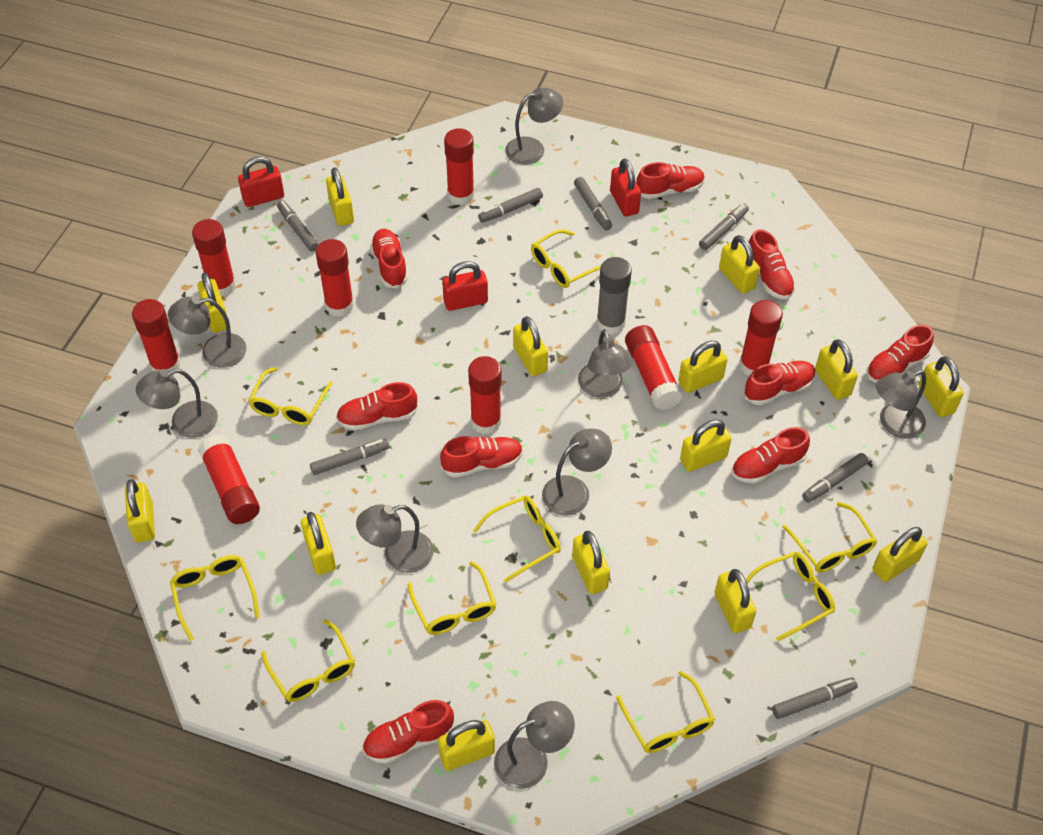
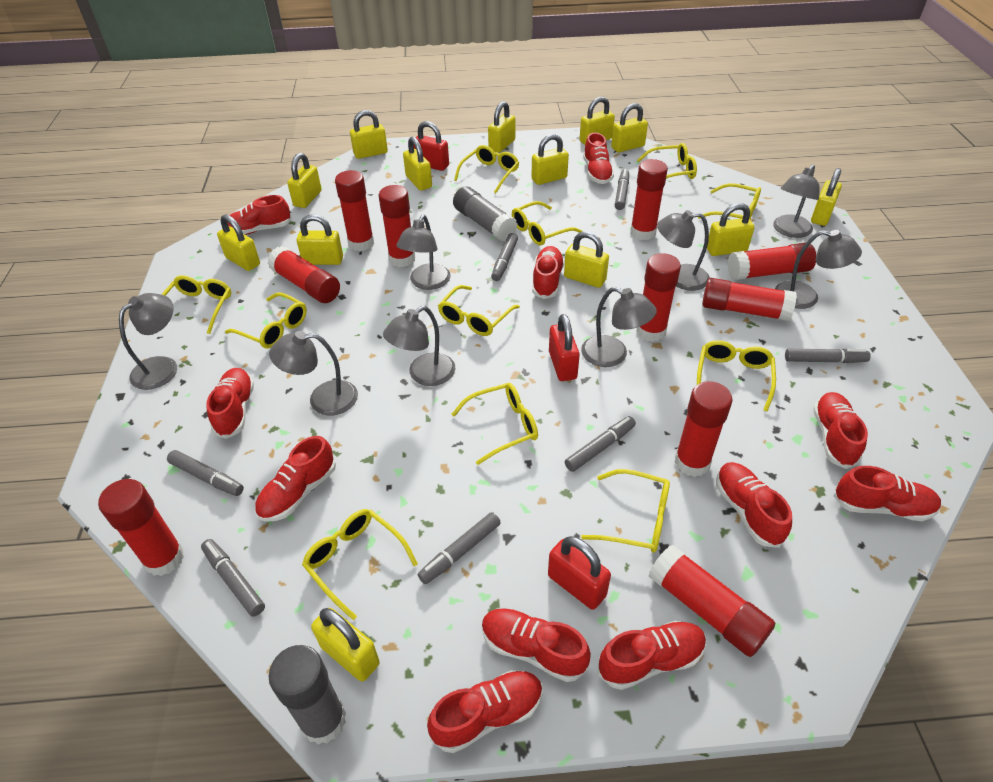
grey glue stick: 1 -> 2
red glue stick: 8 -> 10
red shoe: 9 -> 11
yellow glasses: 9 -> 11
yellow padlock: 14 -> 13

